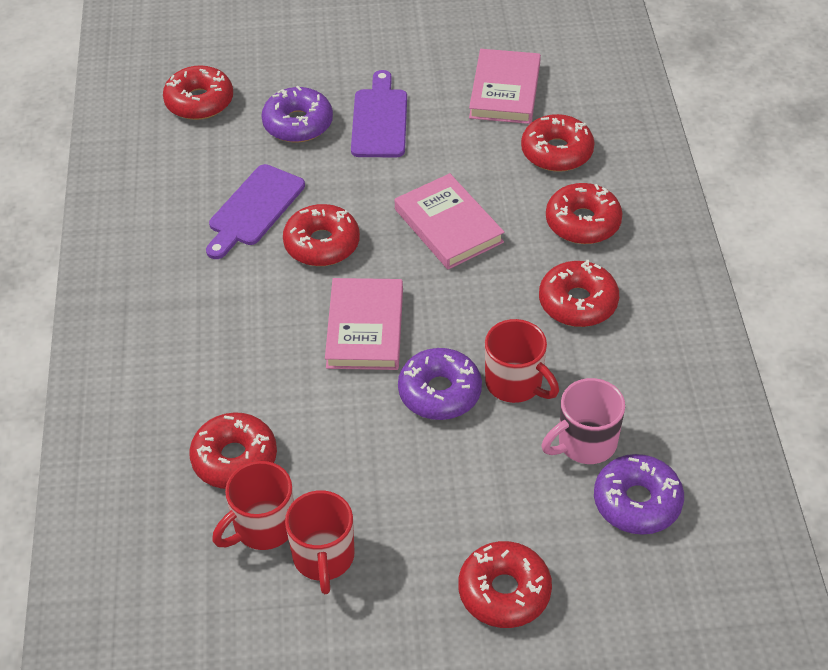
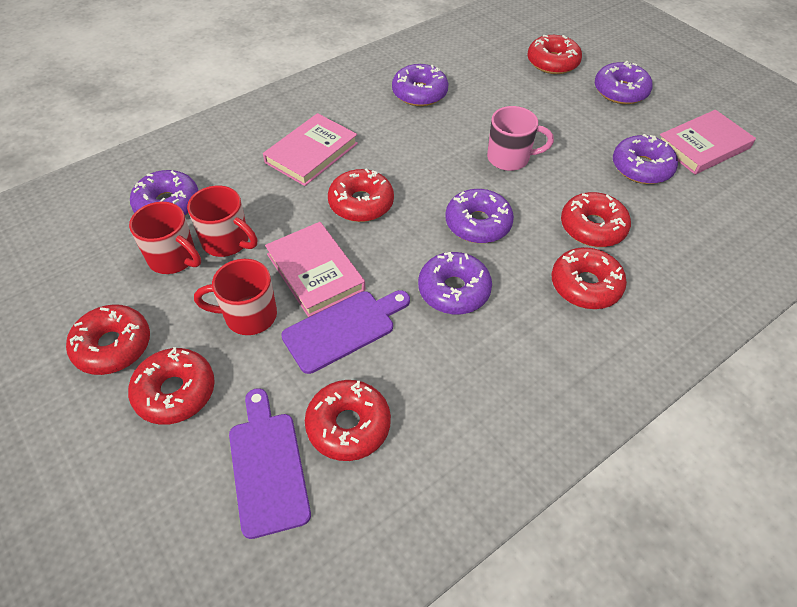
purple donut: 3 -> 6

